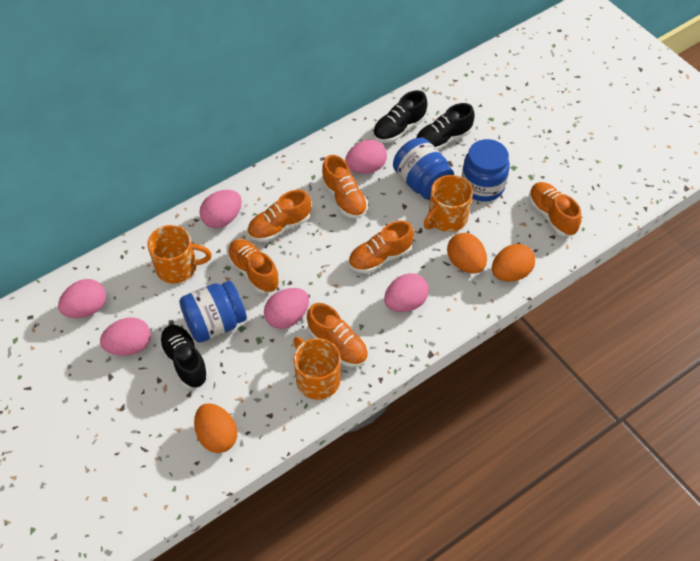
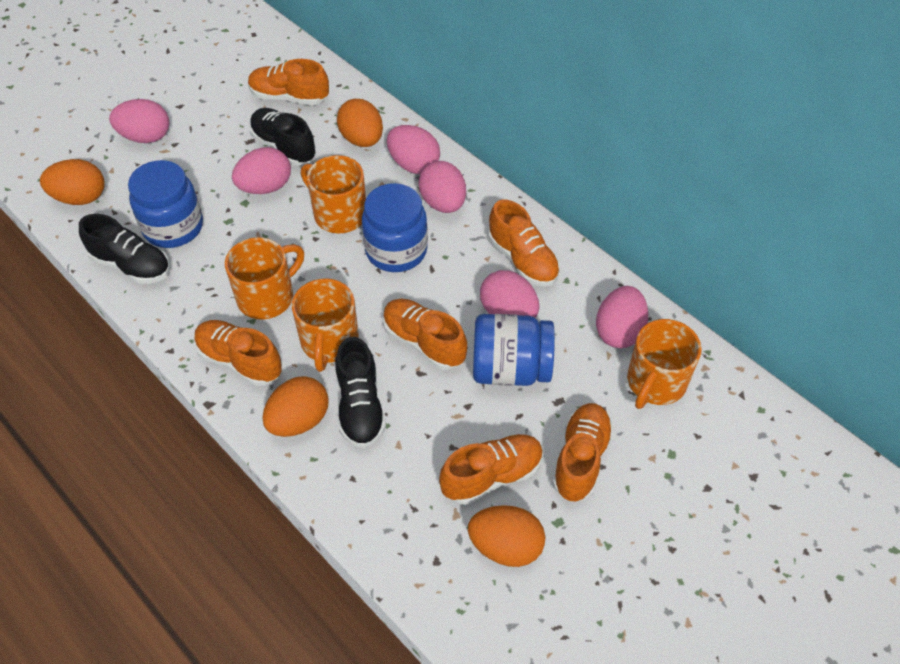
orange egg: 3 -> 4
orange mug: 3 -> 4

